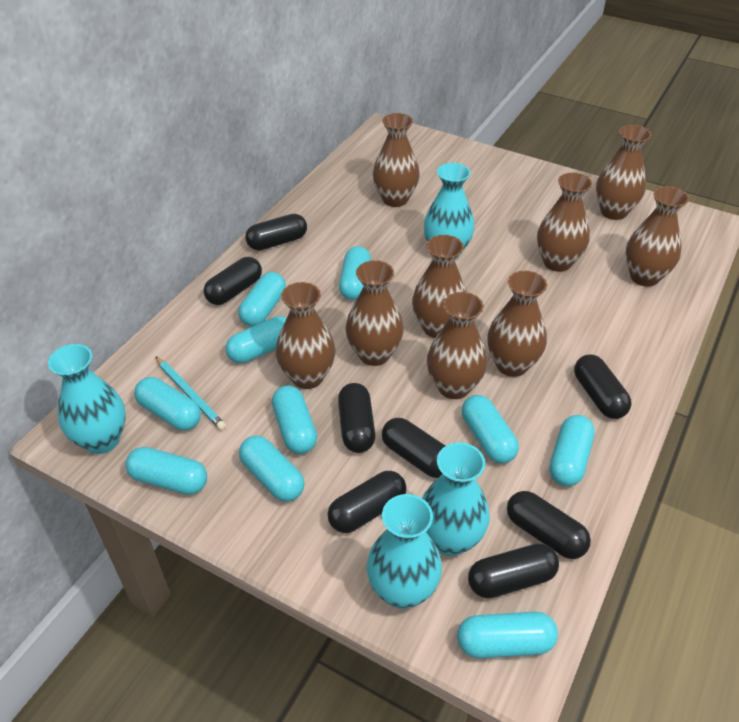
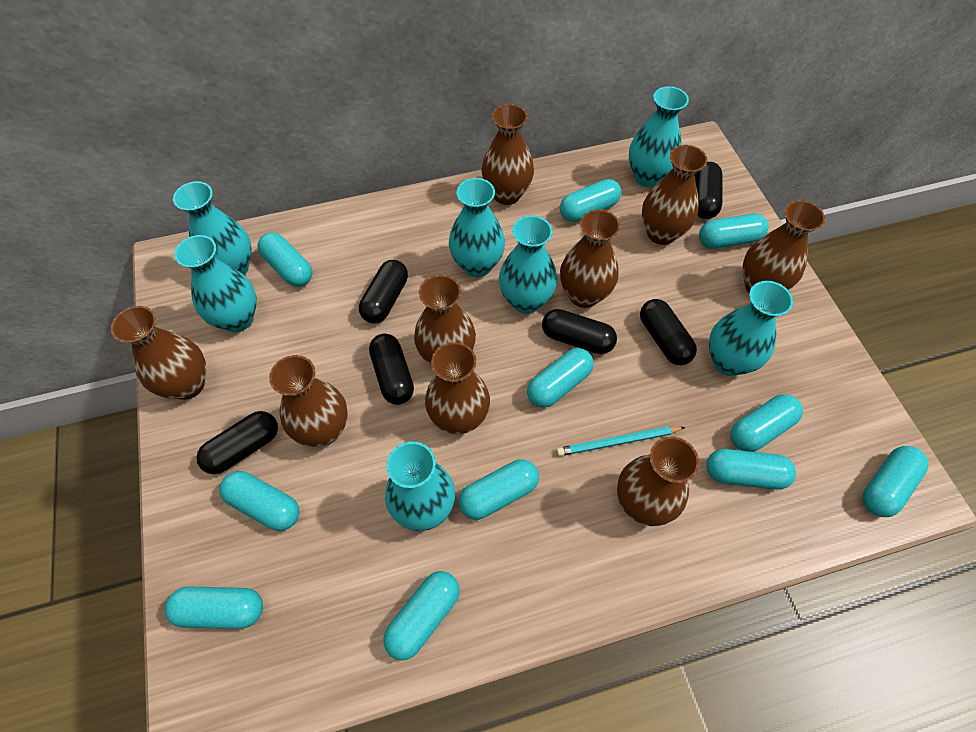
black capsule: 8 -> 6
turquoise capsule: 10 -> 11
turquoise vase: 4 -> 7

